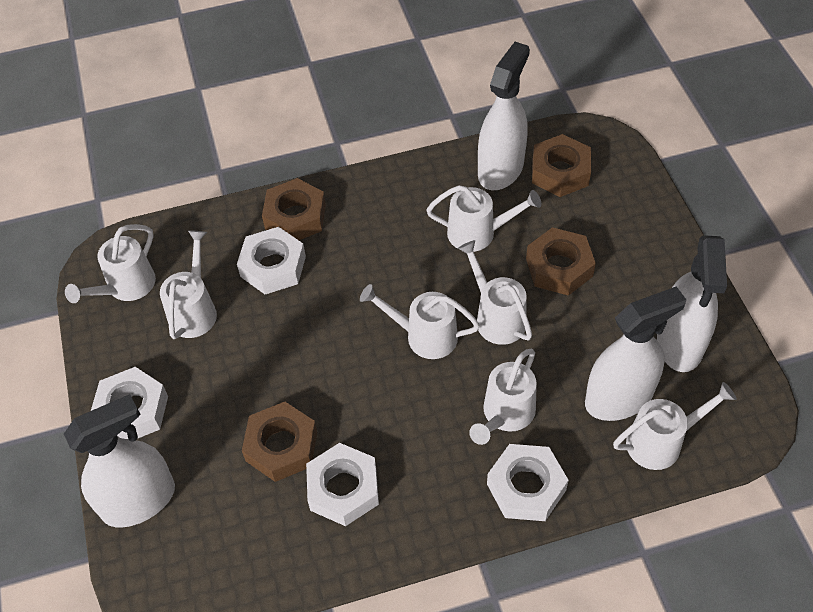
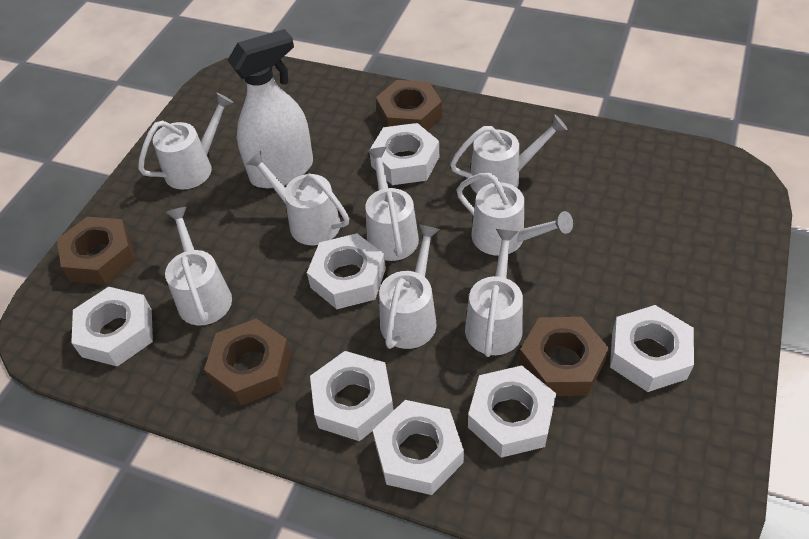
white nut: 4 -> 7
white spray bottle: 4 -> 1
white watering can: 7 -> 8

